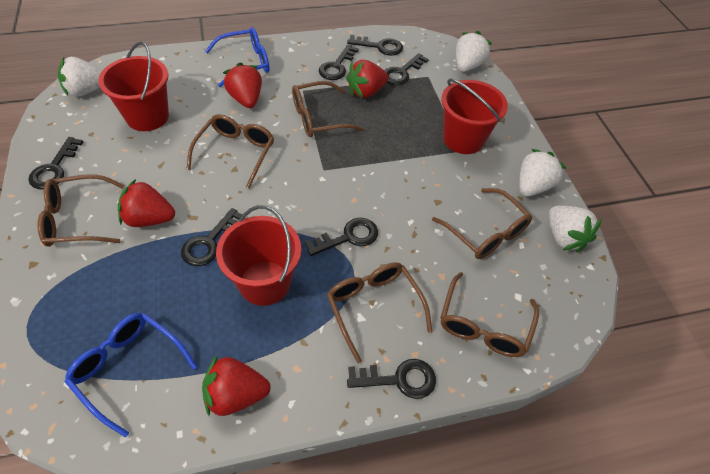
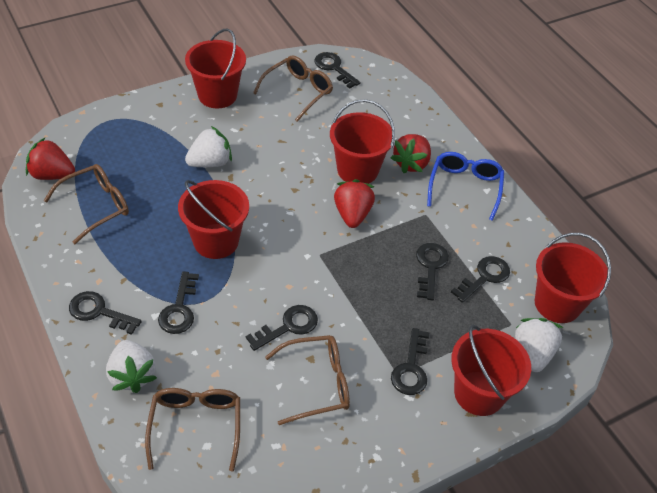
blue glasses: 2 -> 1
brown glasses: 6 -> 4
red bucket: 3 -> 5
red strawberry: 4 -> 3
white strawberry: 4 -> 3

